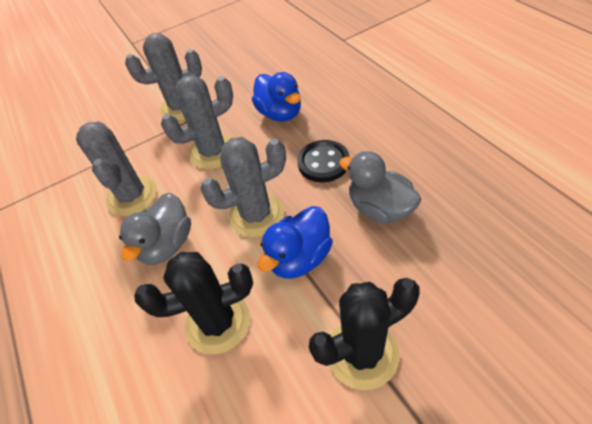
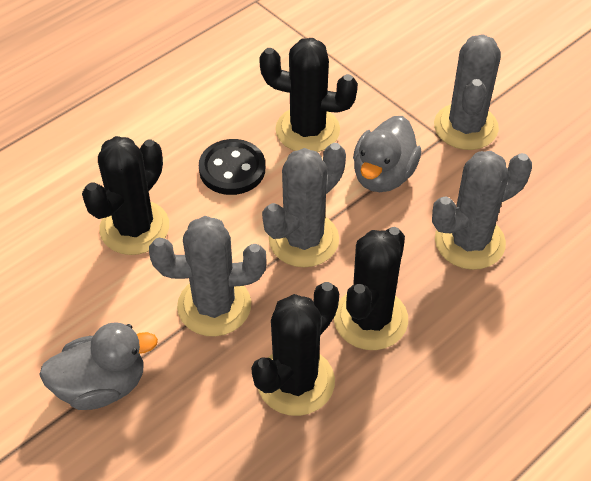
black cactus: 2 -> 4
blue duck: 2 -> 0

